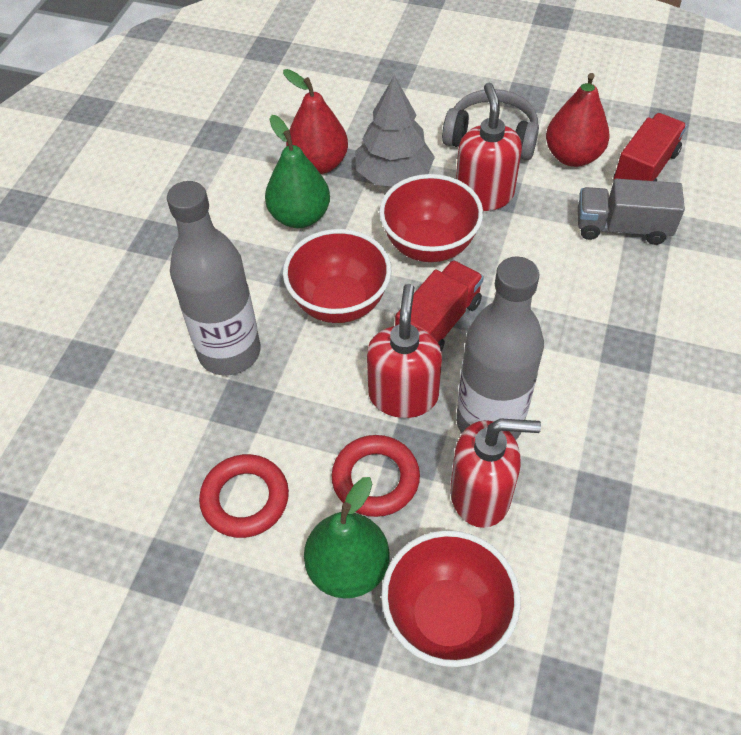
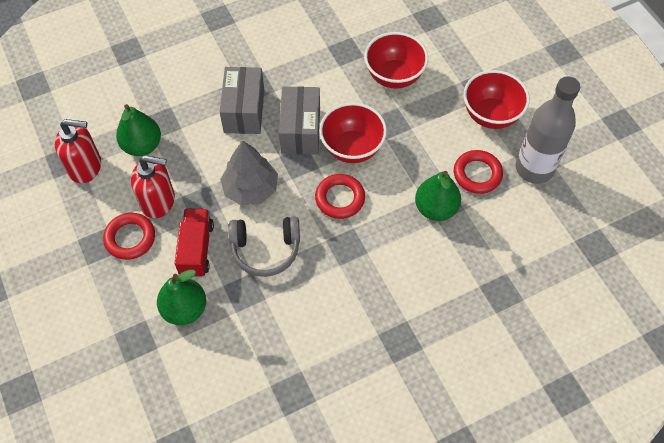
green pear: 2 -> 3
grey bottle: 2 -> 1
grey box: 0 -> 2
grey truck: 1 -> 0
red pear: 2 -> 0
red ring: 2 -> 3
red soap dispenser: 3 -> 2
red truck: 2 -> 1

